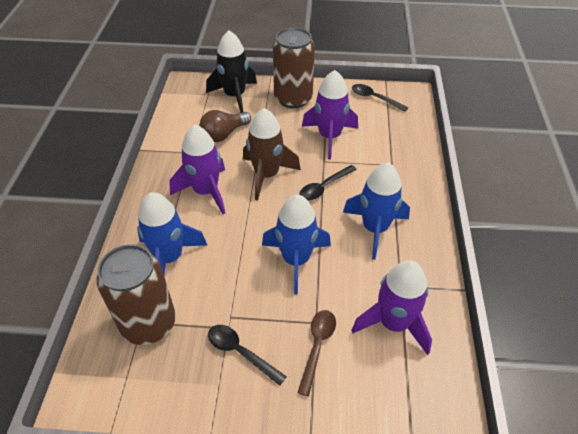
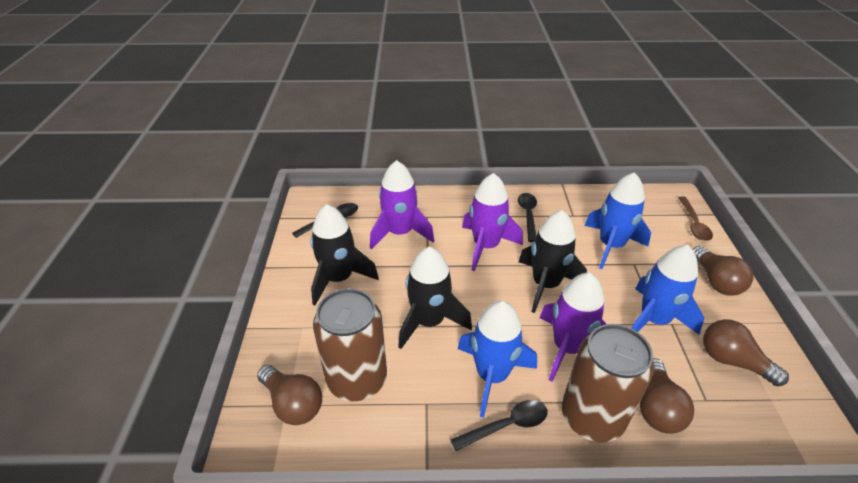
black rocket: 1 -> 3
brown light bulb: 1 -> 4
brown rocket: 1 -> 0

